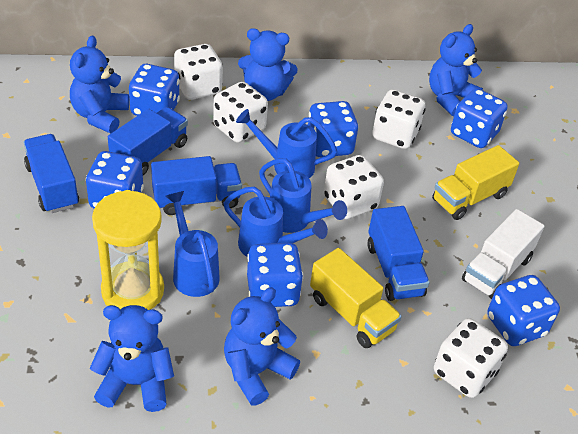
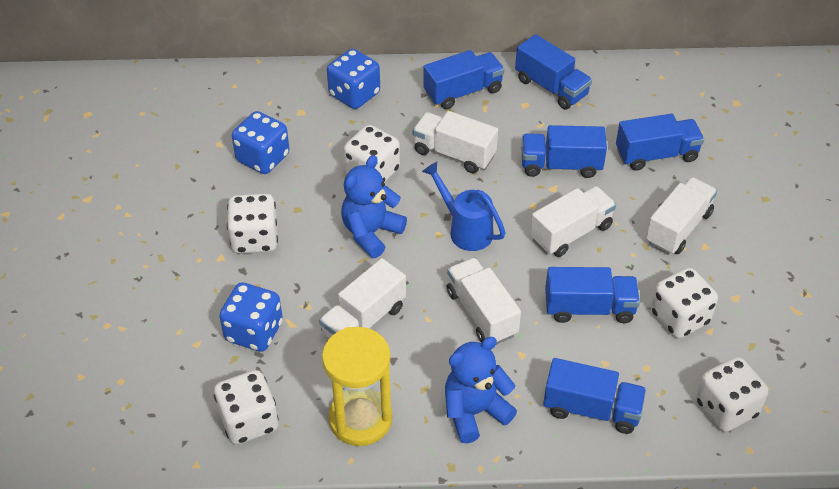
blue dice: 6 -> 3
blue teddy bear: 5 -> 2
blue truck: 4 -> 6
blue watering can: 4 -> 1
white truck: 1 -> 5
yellow truck: 2 -> 0

